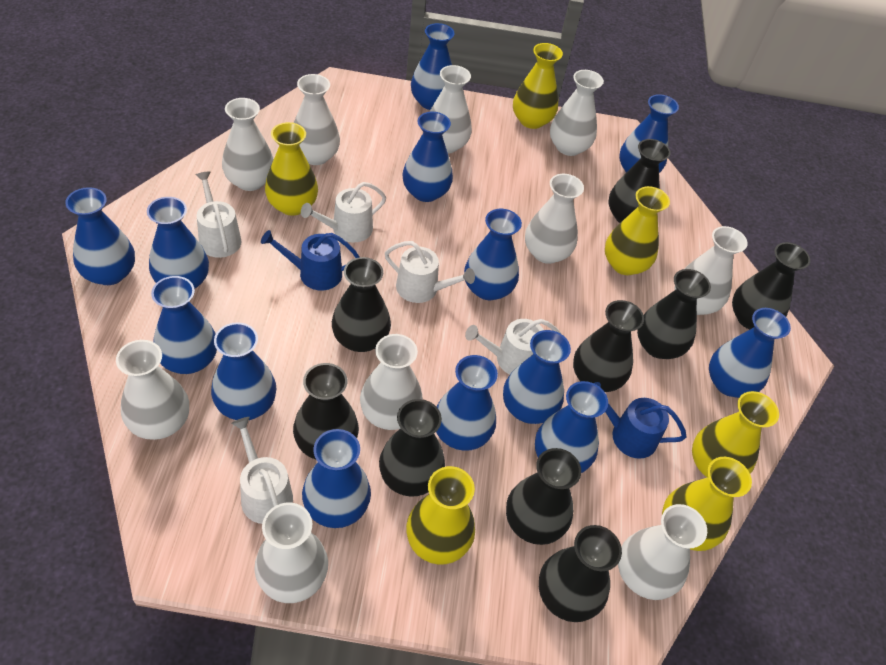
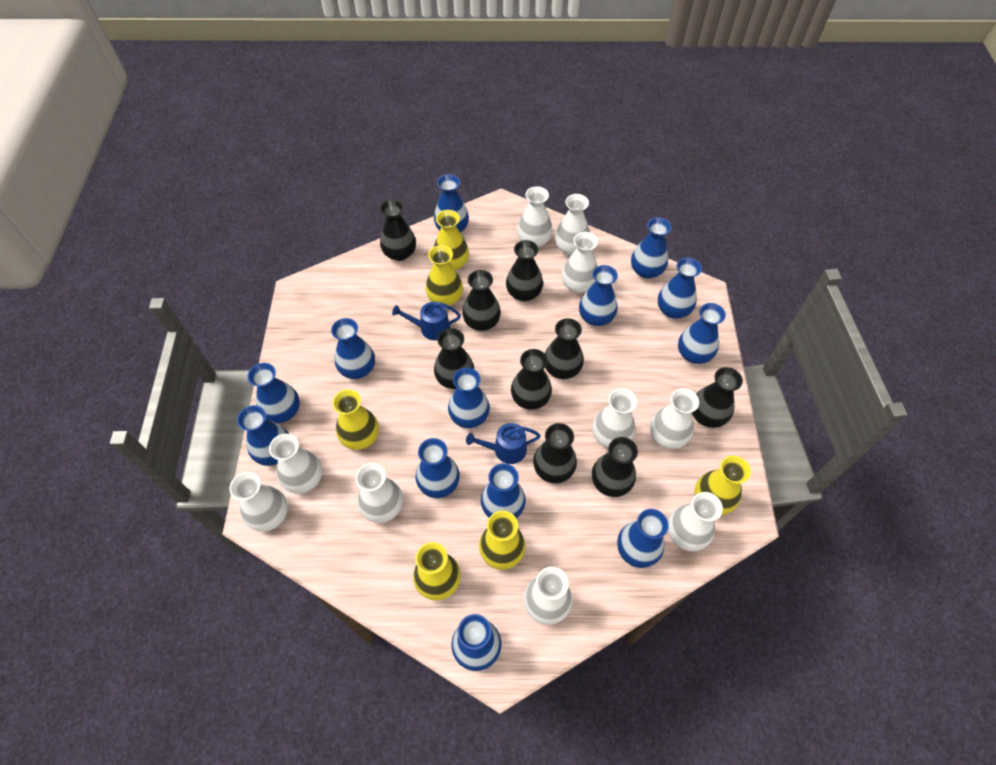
white watering can: 5 -> 0

